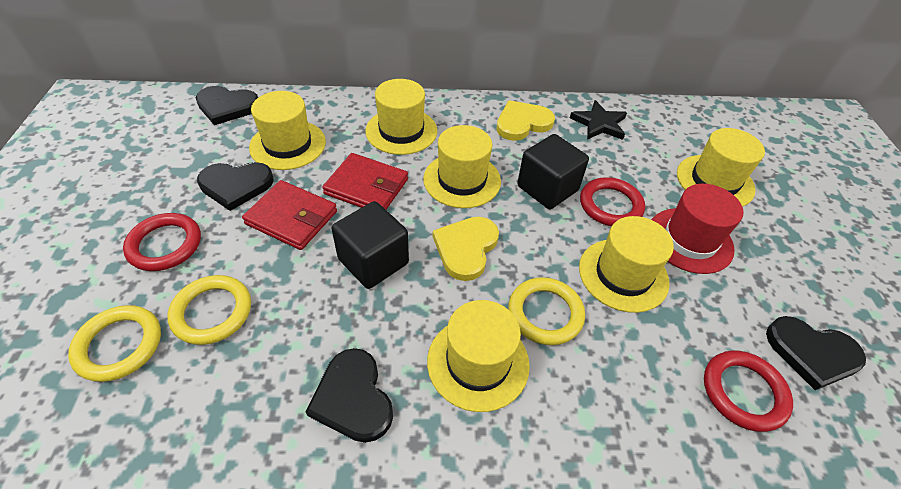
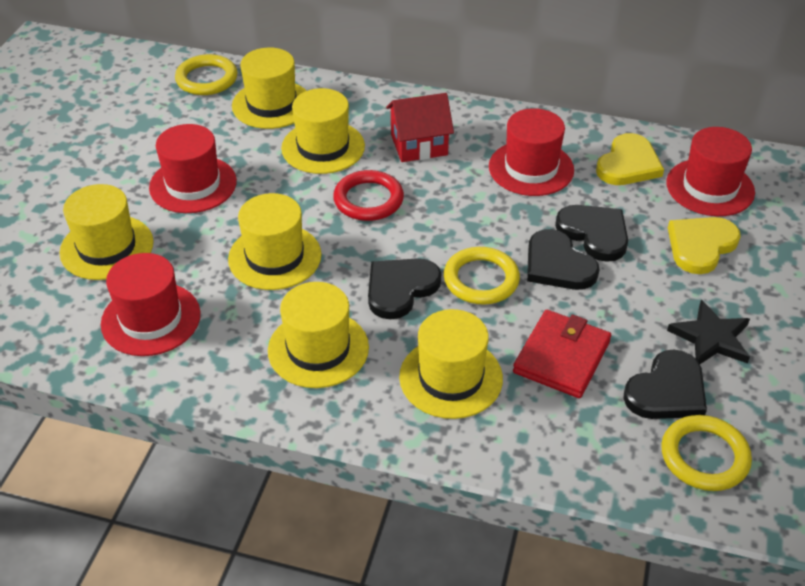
black cube: 2 -> 0
red hat: 1 -> 4
red house: 0 -> 1
red ring: 3 -> 1
red wallet: 2 -> 1

